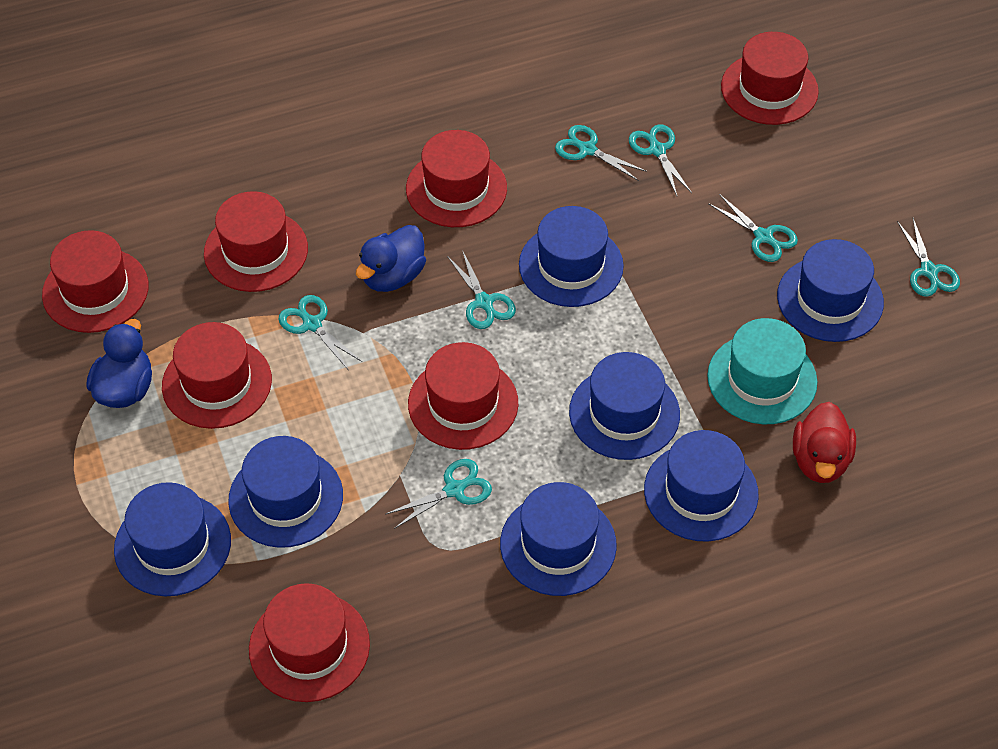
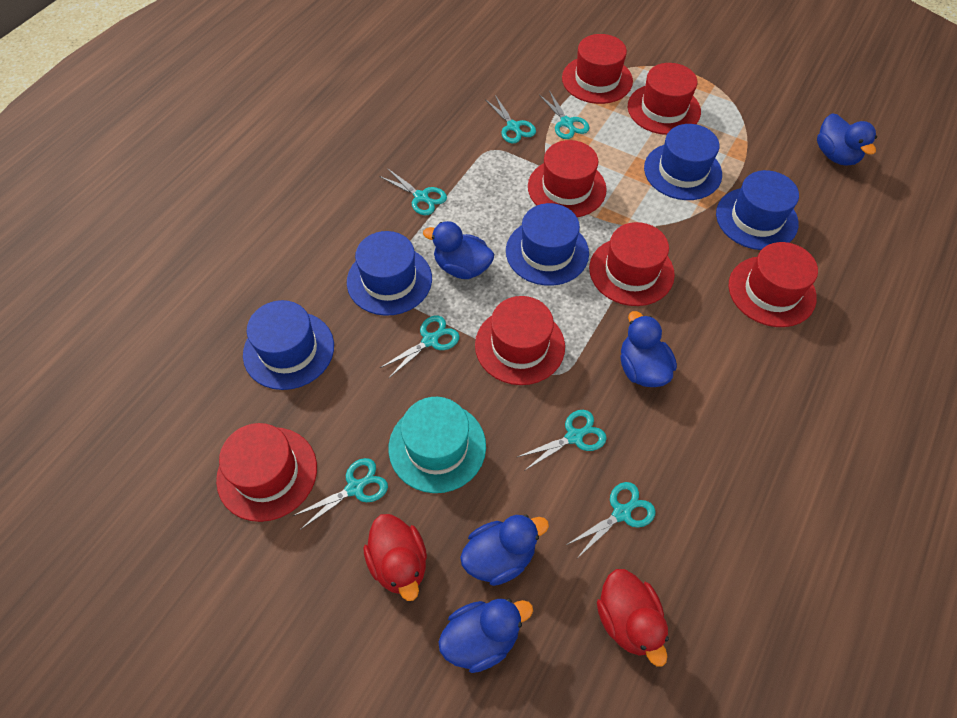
blue duck: 2 -> 5
blue hat: 7 -> 5
red duck: 1 -> 2

